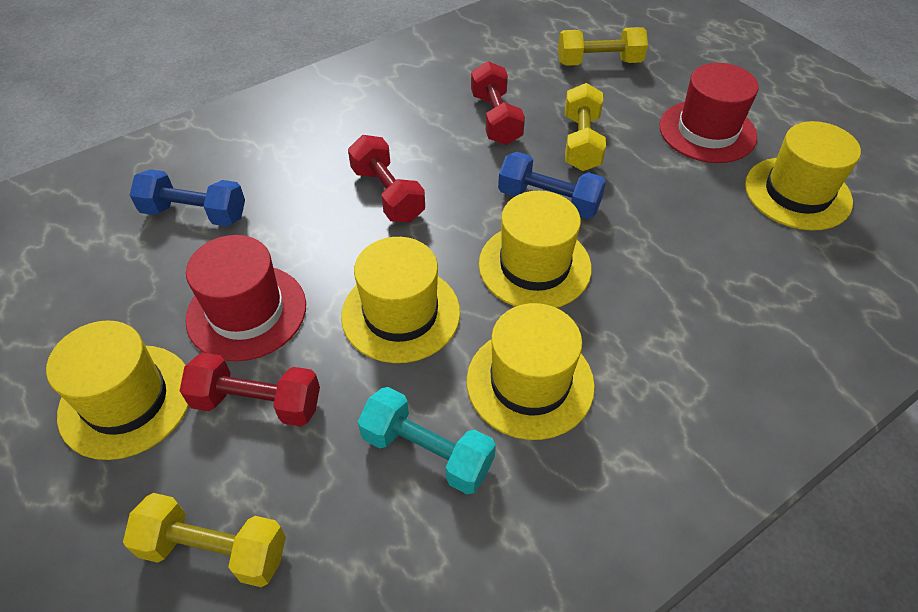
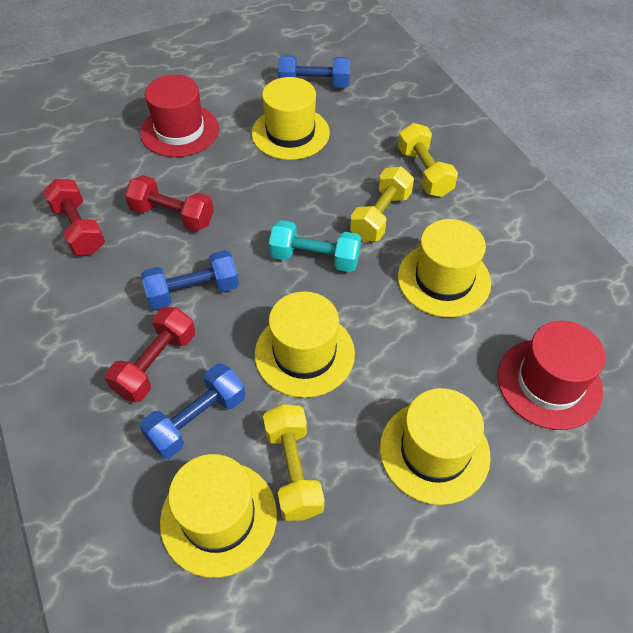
blue dumbbell: 2 -> 3

